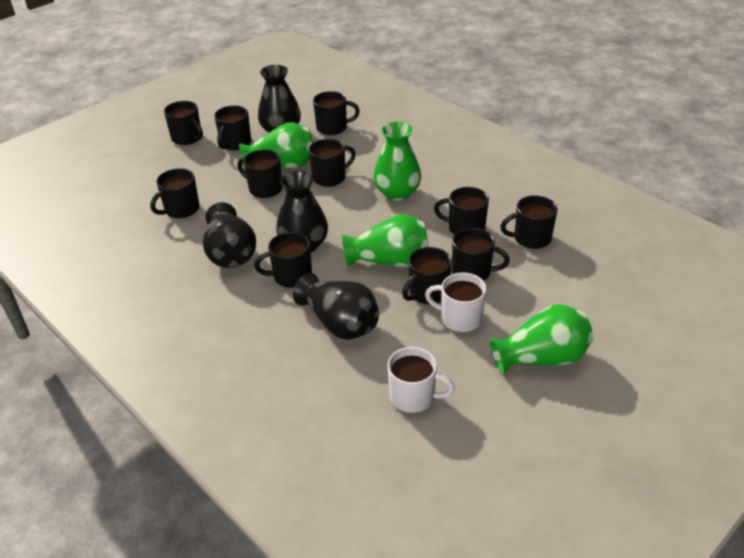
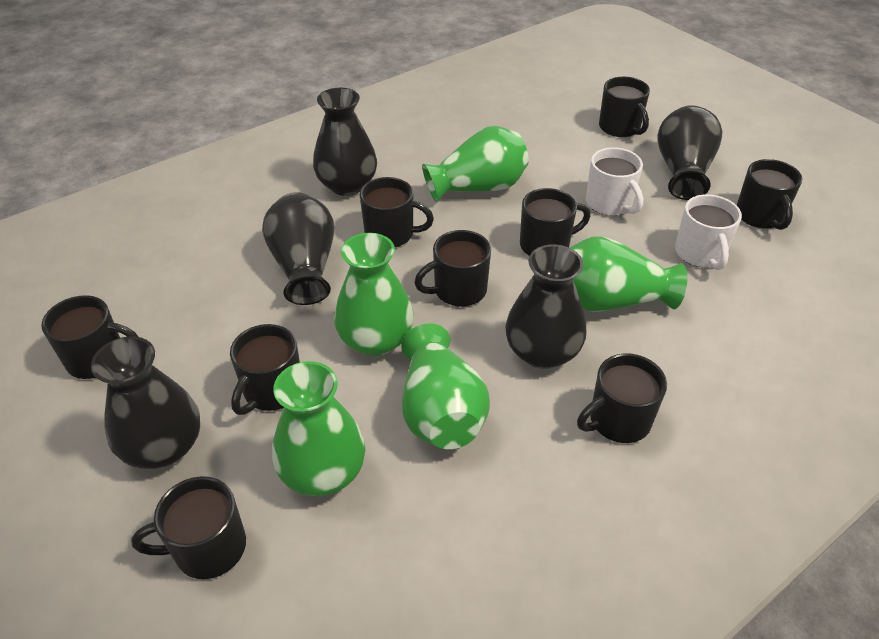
black mug: 11 -> 9
black vase: 4 -> 5
green vase: 4 -> 5

